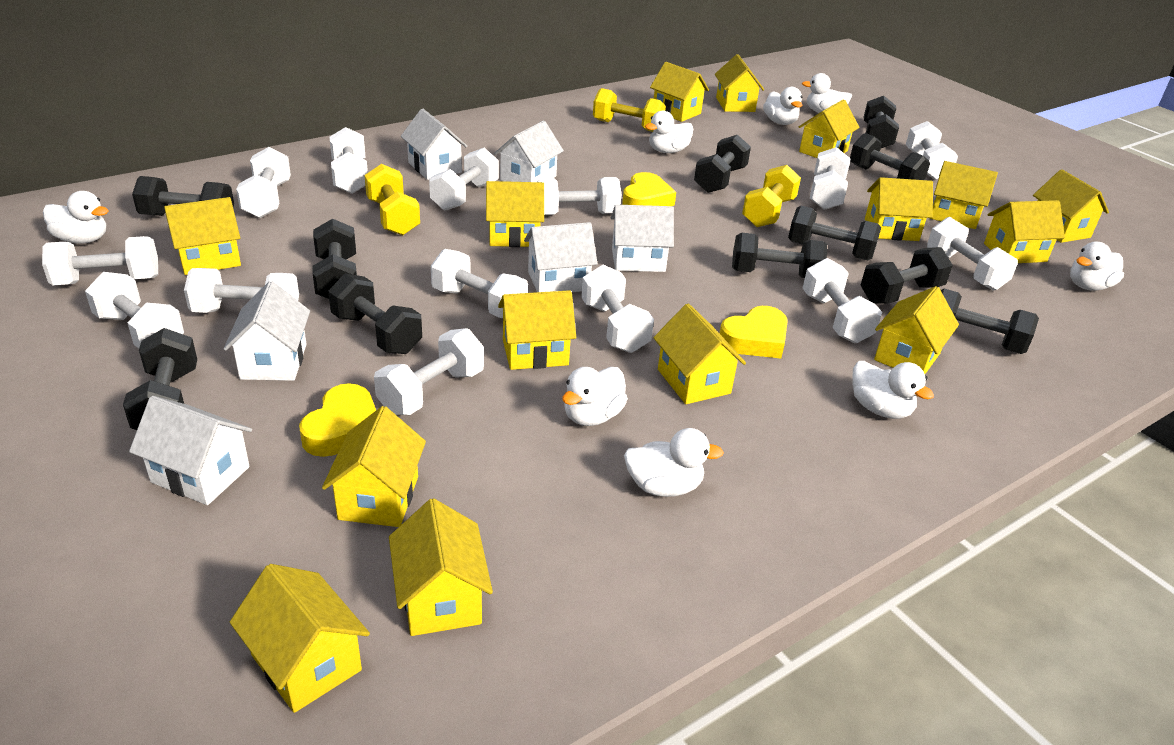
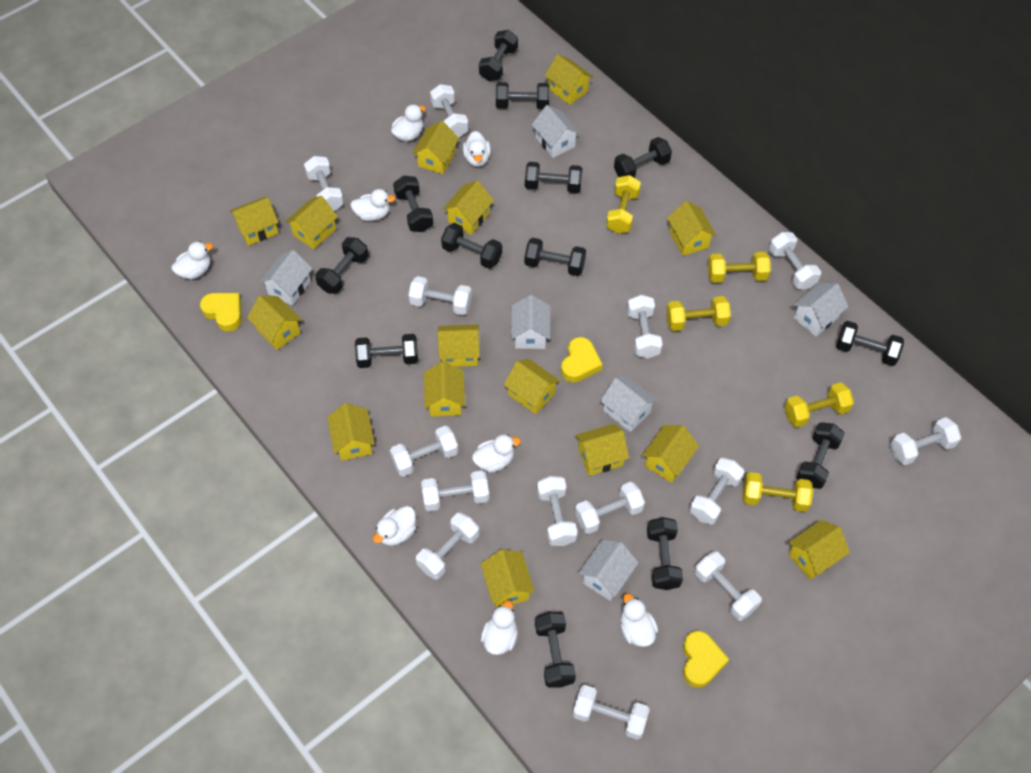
black dumbbell: 11 -> 13
yellow dumbbell: 3 -> 5

